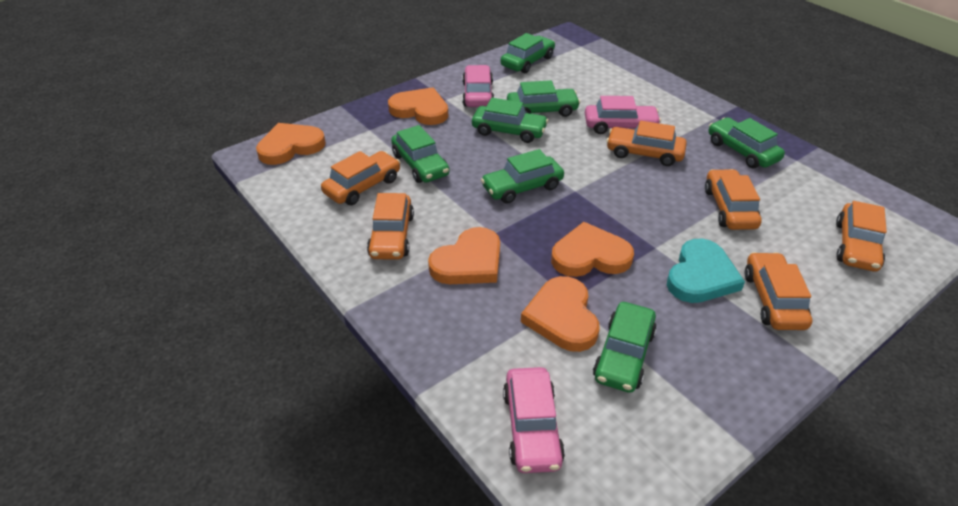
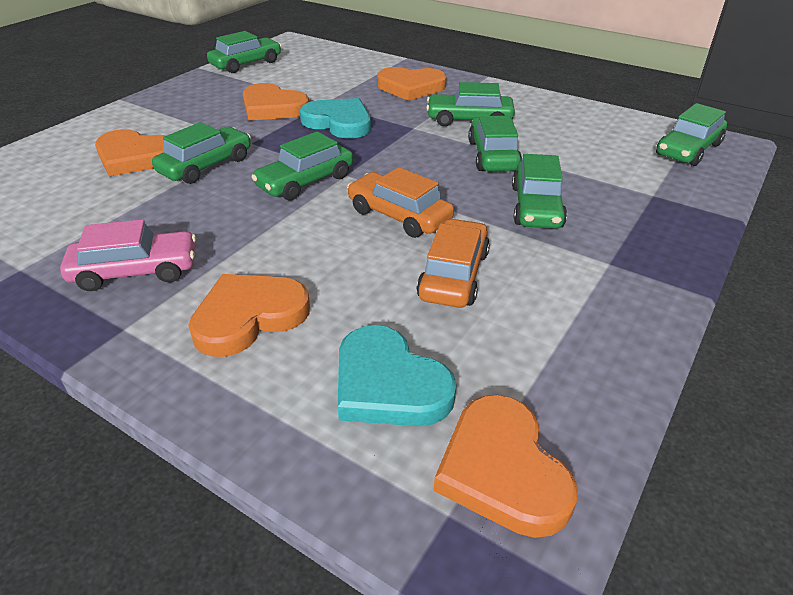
orange car: 6 -> 2
pink car: 3 -> 1
turquoise heart: 1 -> 2

